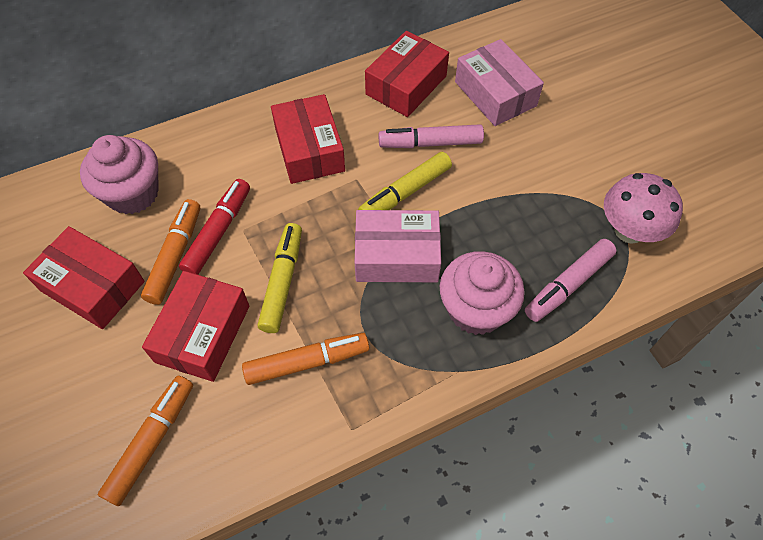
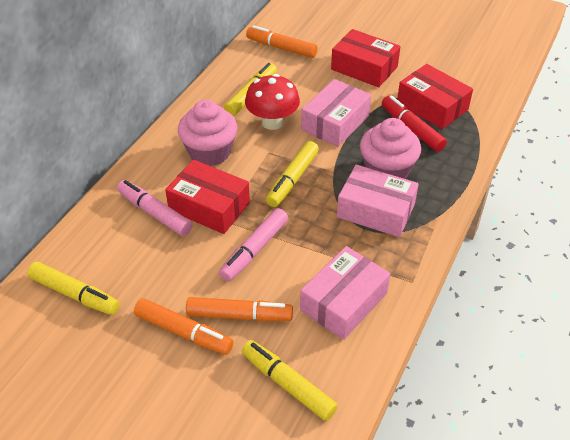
pink box: 2 -> 3
pink mushroom: 1 -> 0
red box: 4 -> 3
red mushroom: 0 -> 1
yellow marker: 2 -> 4

